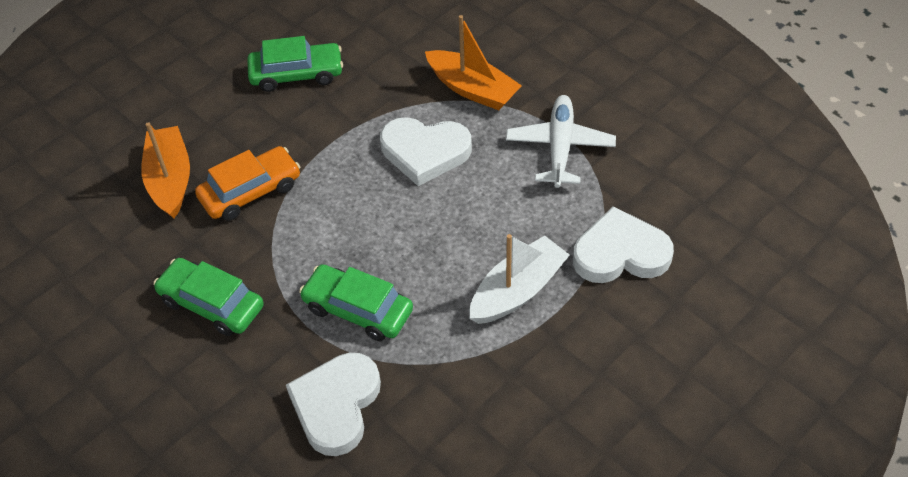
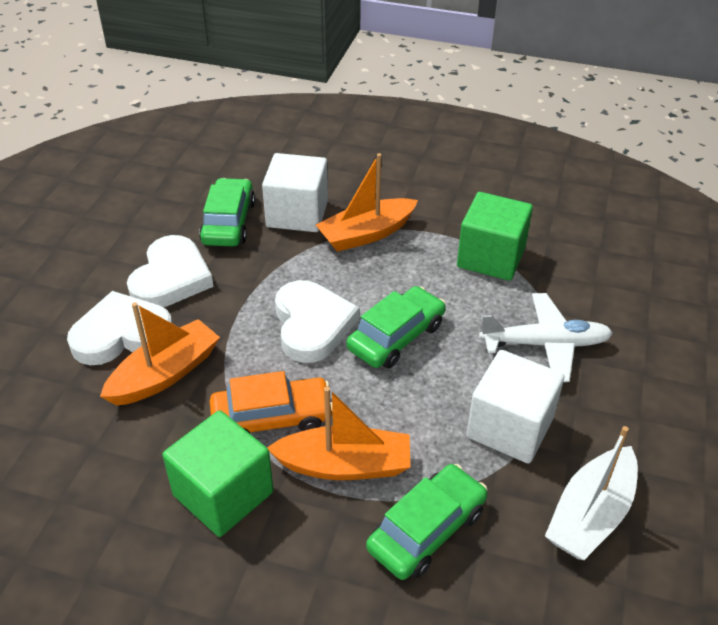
green cube: 0 -> 2
orange boat: 2 -> 3
white cube: 0 -> 2

